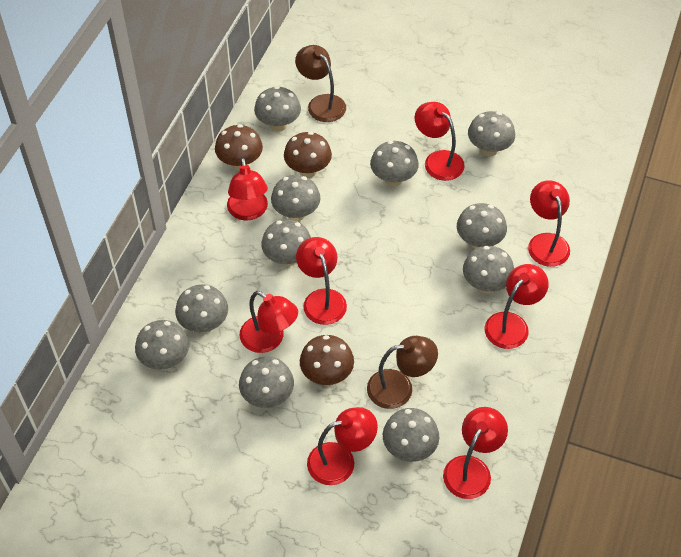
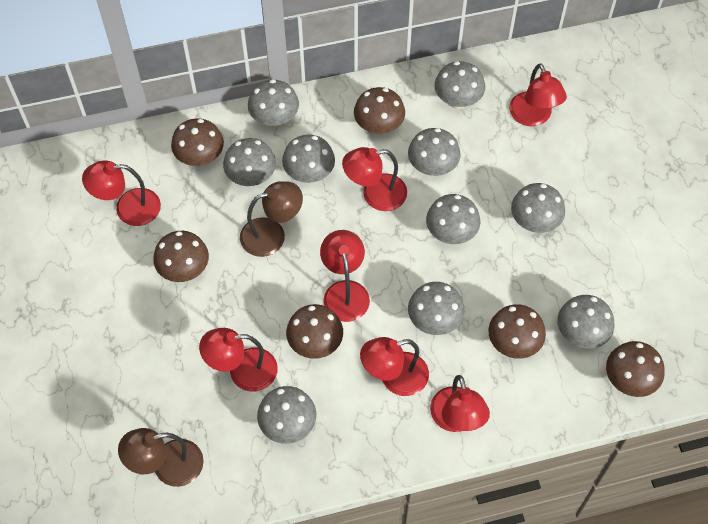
brown mushroom: 3 -> 6
grey mushroom: 11 -> 10
red lamp: 8 -> 7

